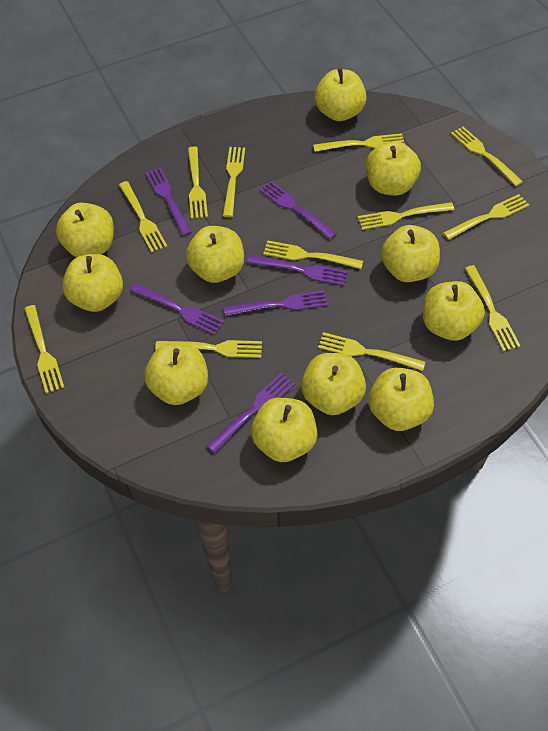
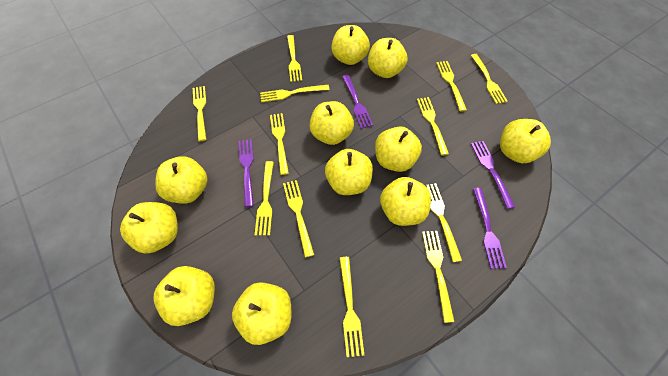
purple fork: 6 -> 4

